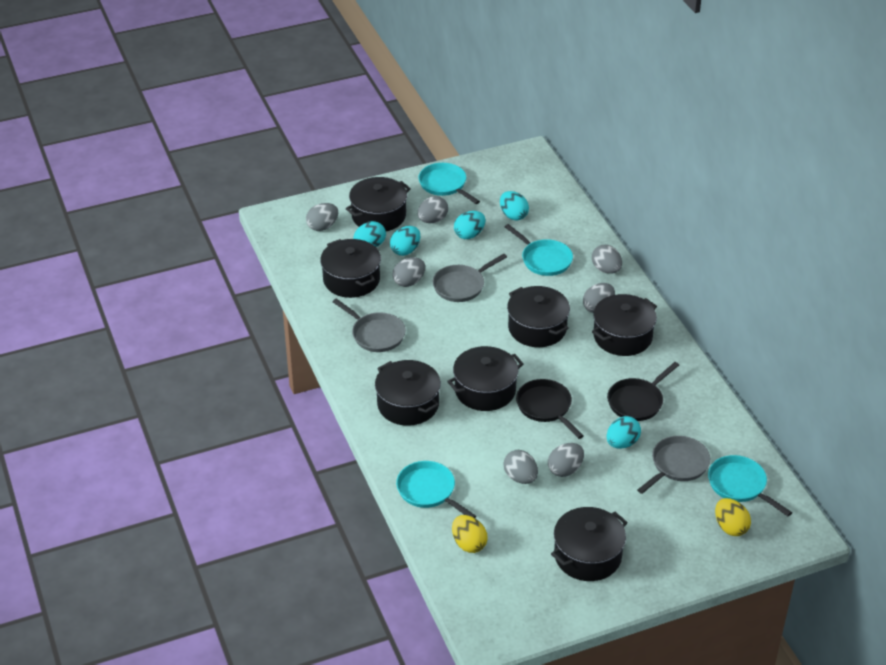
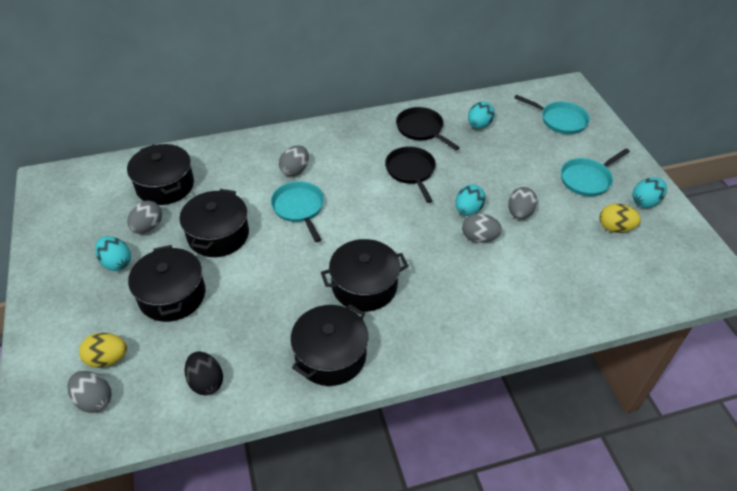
black egg: 0 -> 1
black pot: 7 -> 5
grey egg: 7 -> 5
grey pan: 3 -> 0
turquoise egg: 5 -> 4
turquoise pan: 4 -> 3

